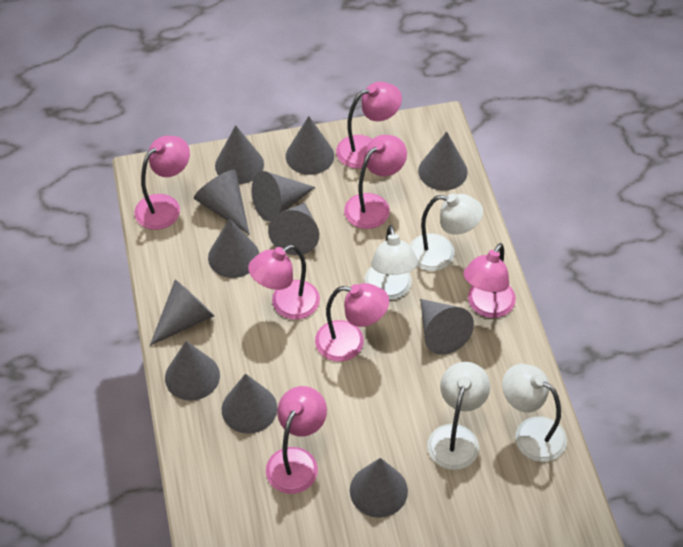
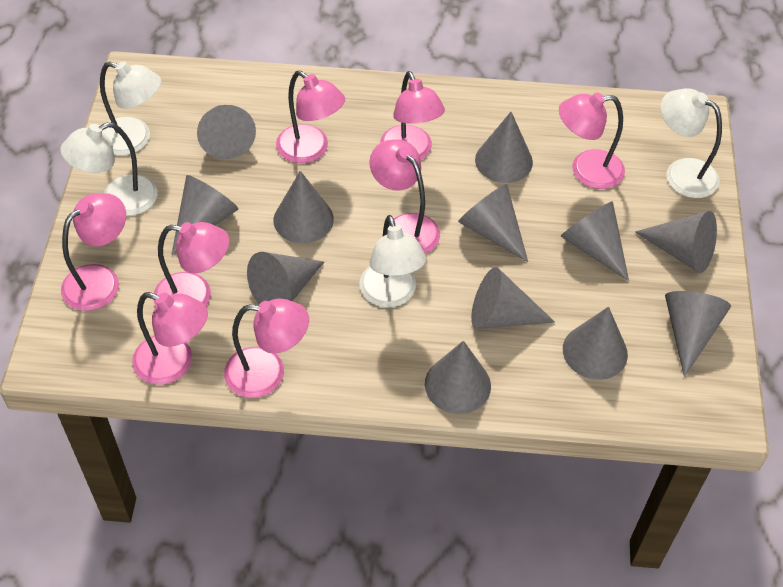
pink lamp: 7 -> 8

